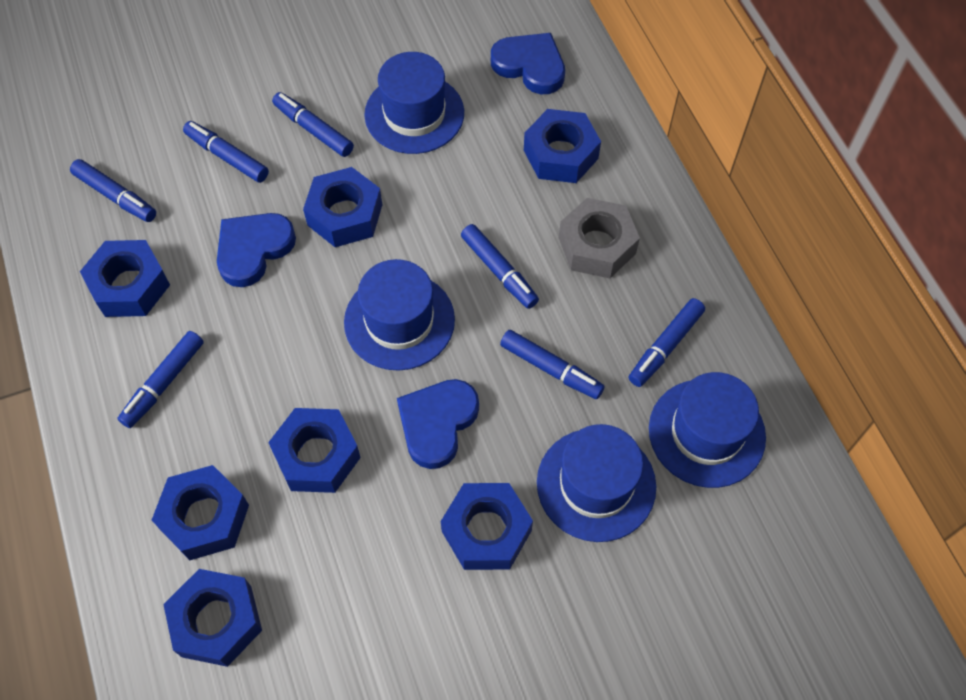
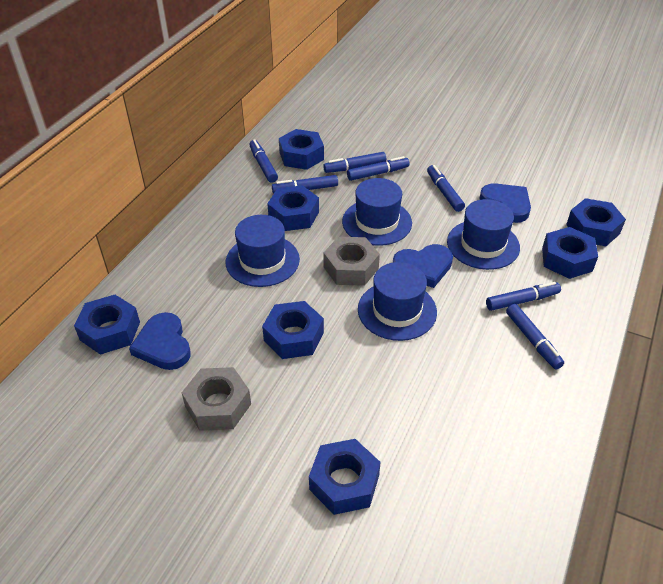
grey nut: 1 -> 2

